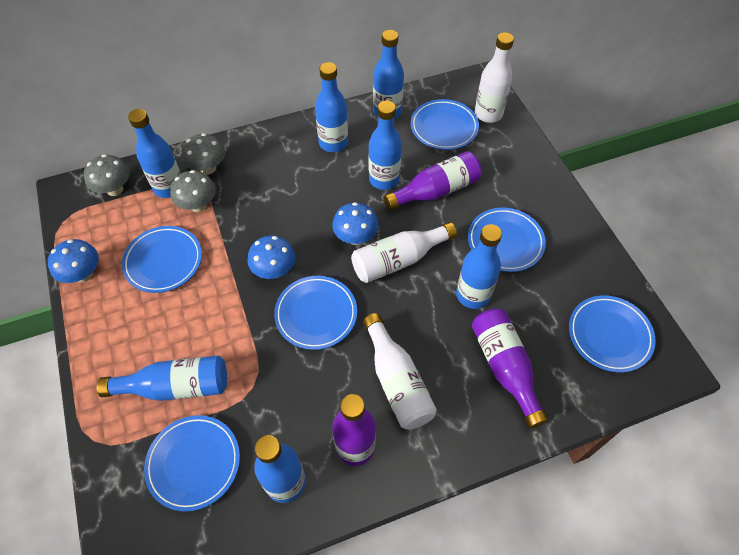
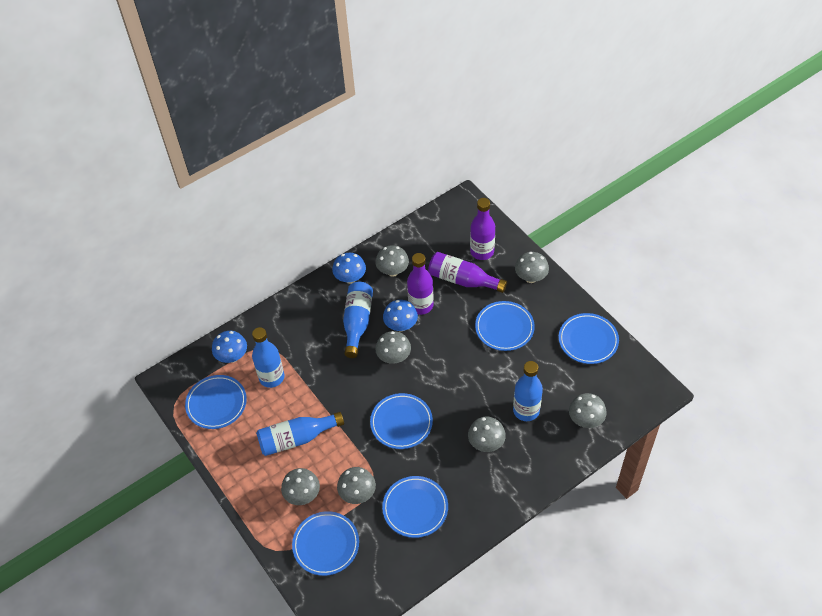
blue bottle: 7 -> 4
grey mushroom: 3 -> 7
white bottle: 3 -> 0

